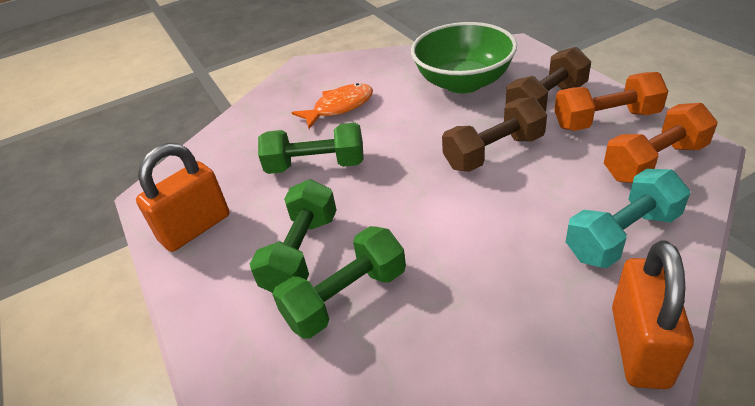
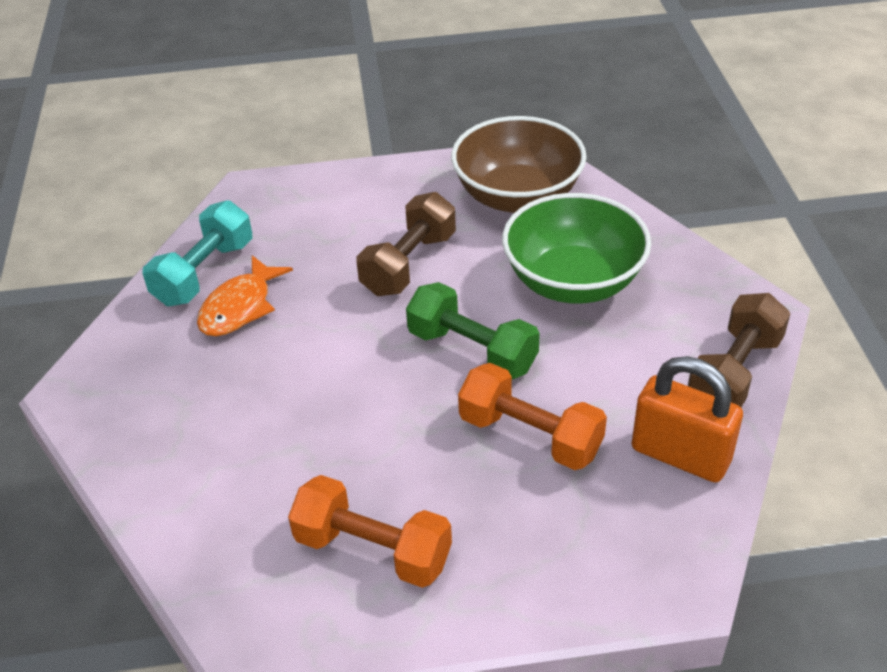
brown bowl: 0 -> 1
green dumbbell: 3 -> 1
orange padlock: 2 -> 1

